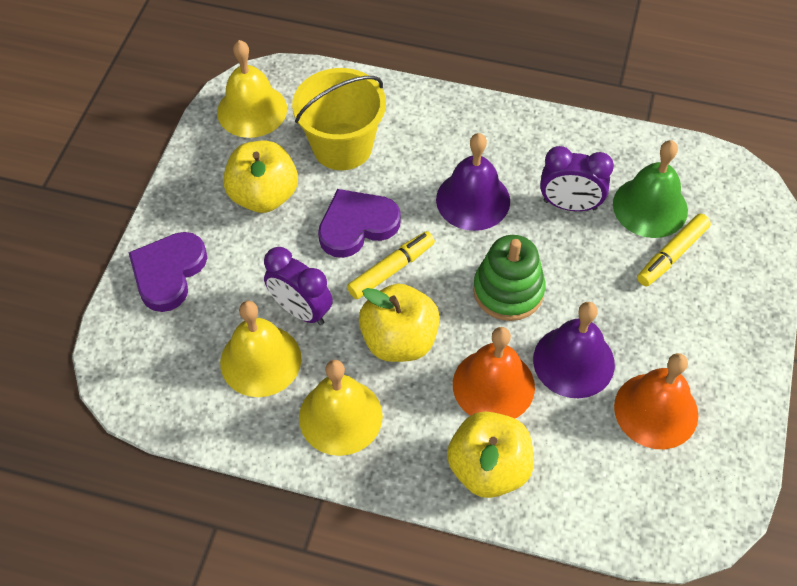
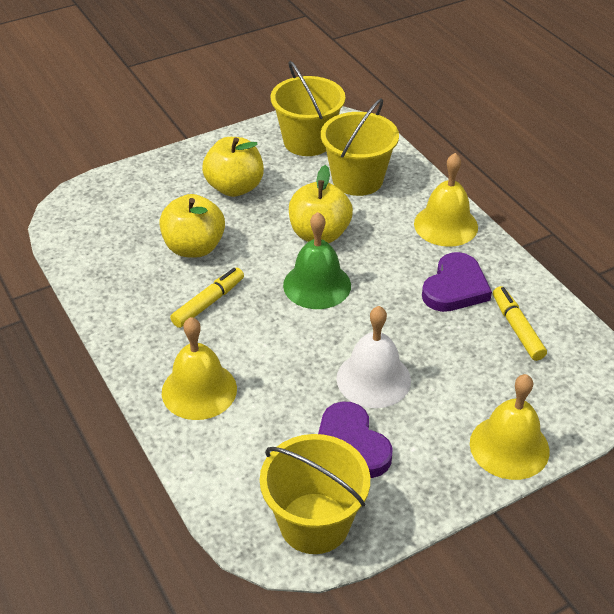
green stacking toy: 1 -> 0
orange bell: 2 -> 0
purple bell: 2 -> 0
purple clock: 2 -> 0
white bell: 0 -> 1
yellow bucket: 1 -> 3

